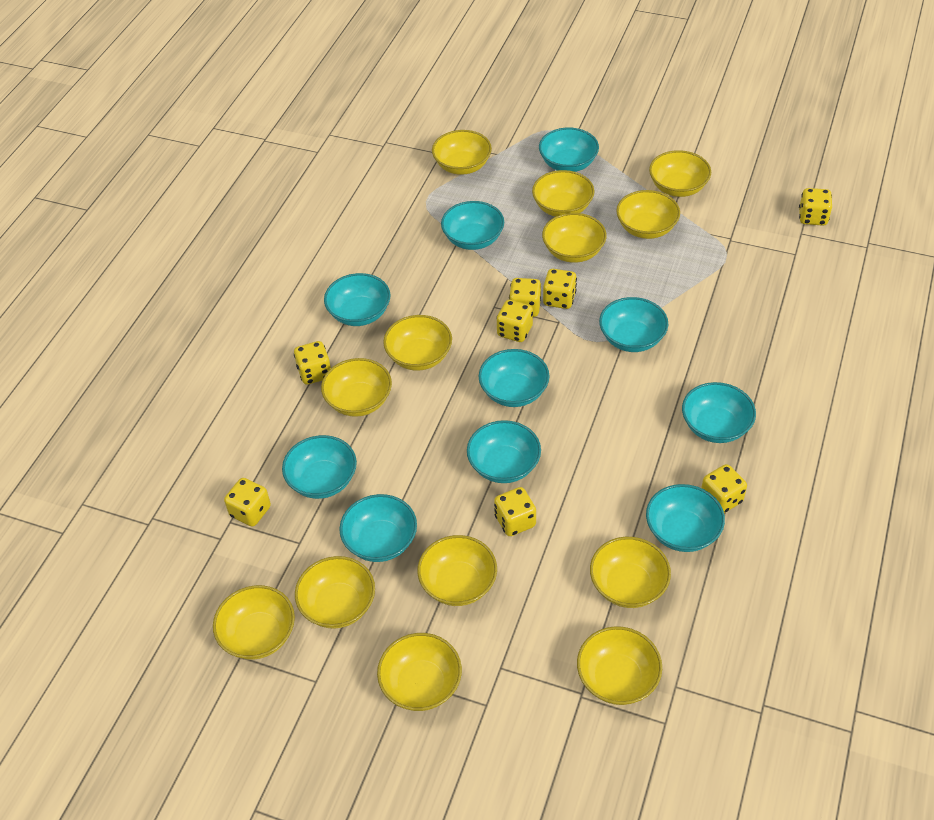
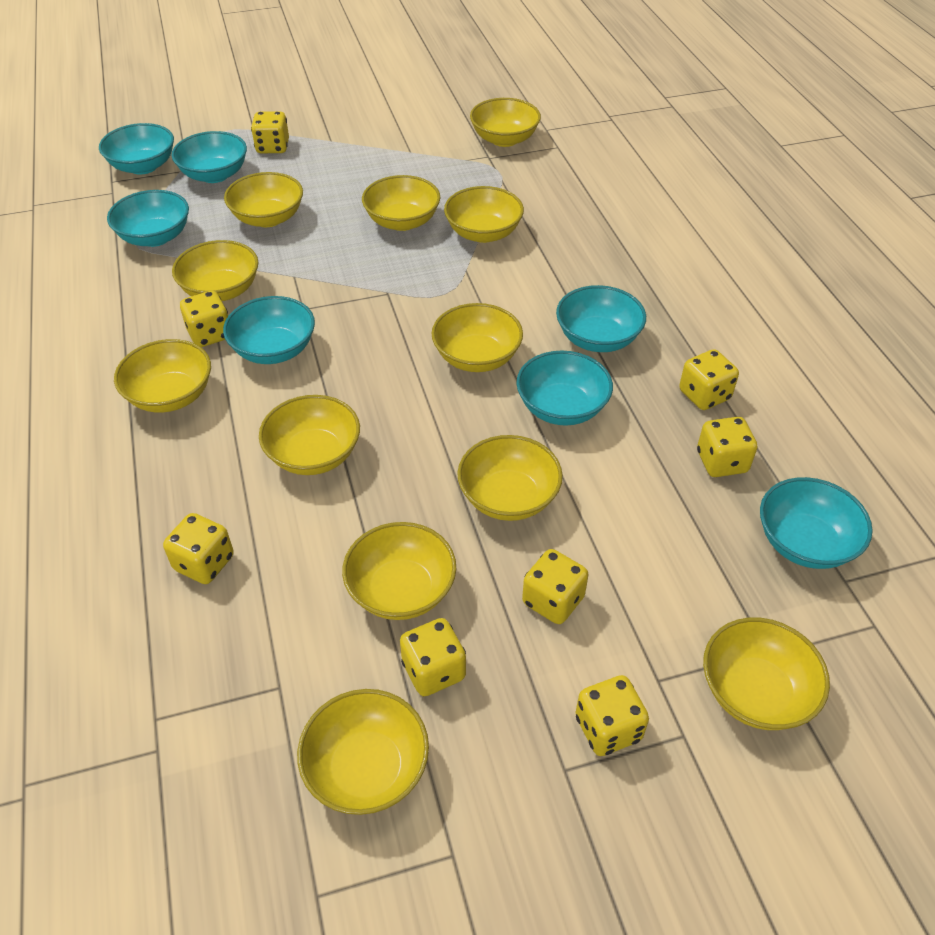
turquoise bowl: 10 -> 7
yellow bowl: 13 -> 12

